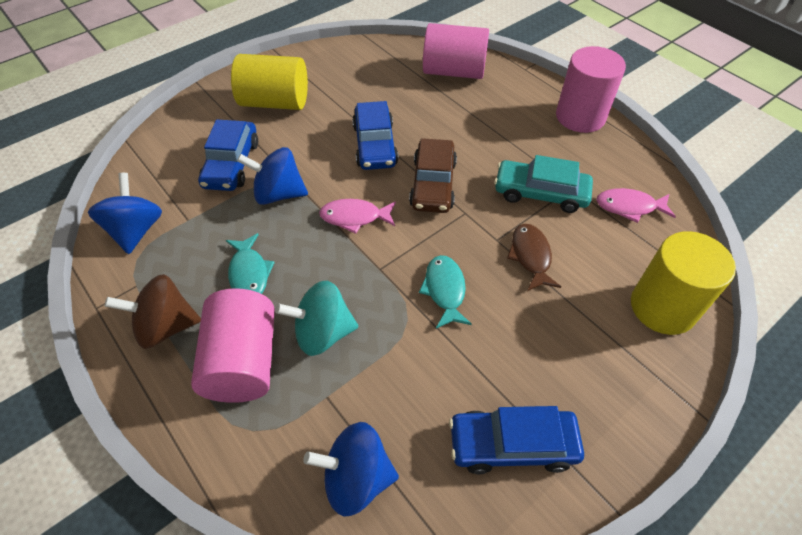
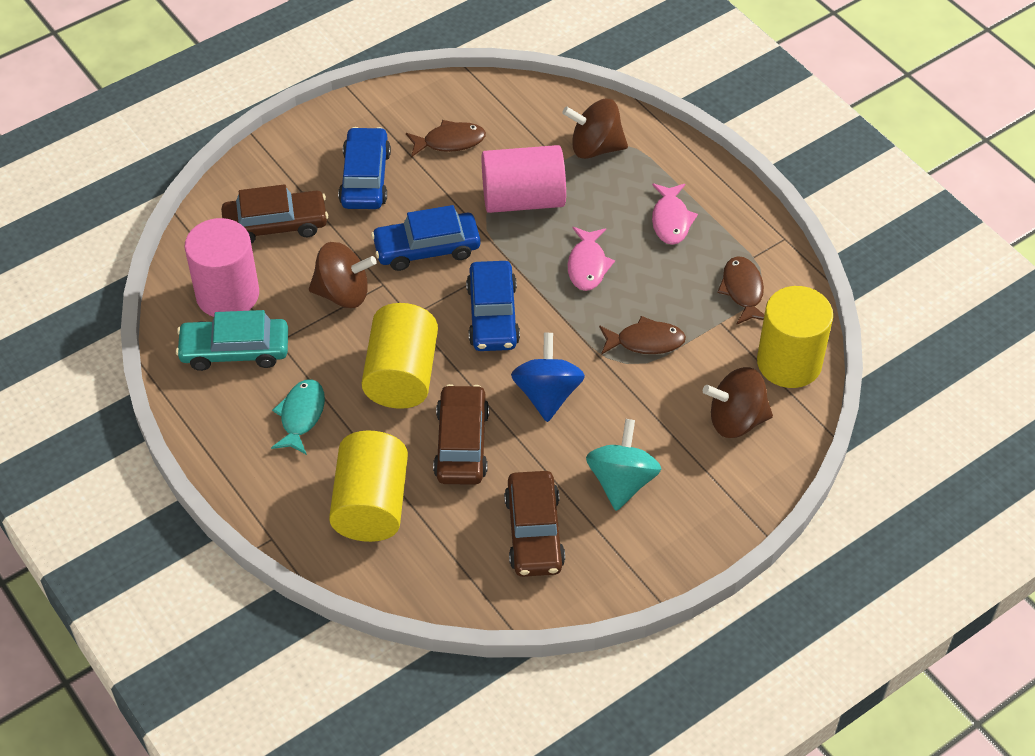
blue spinning top: 3 -> 1
brown car: 1 -> 3
brown fish: 1 -> 3
brown spinning top: 1 -> 3
pink cylinder: 3 -> 2
turquoise fish: 2 -> 1
yellow cylinder: 2 -> 3

